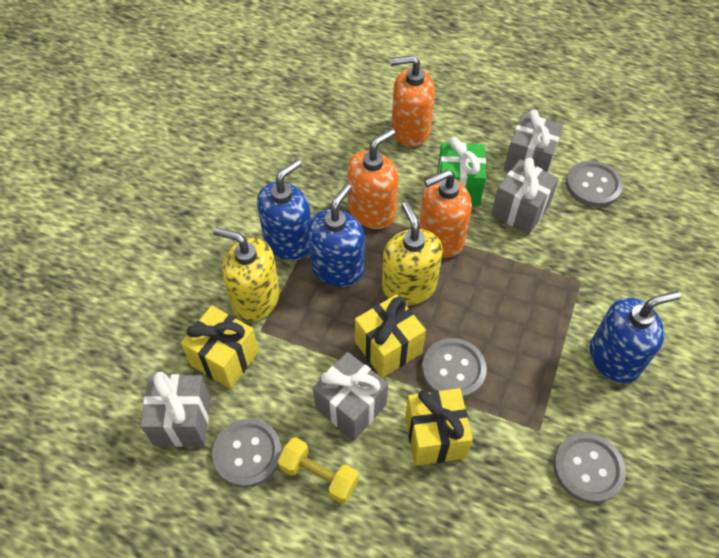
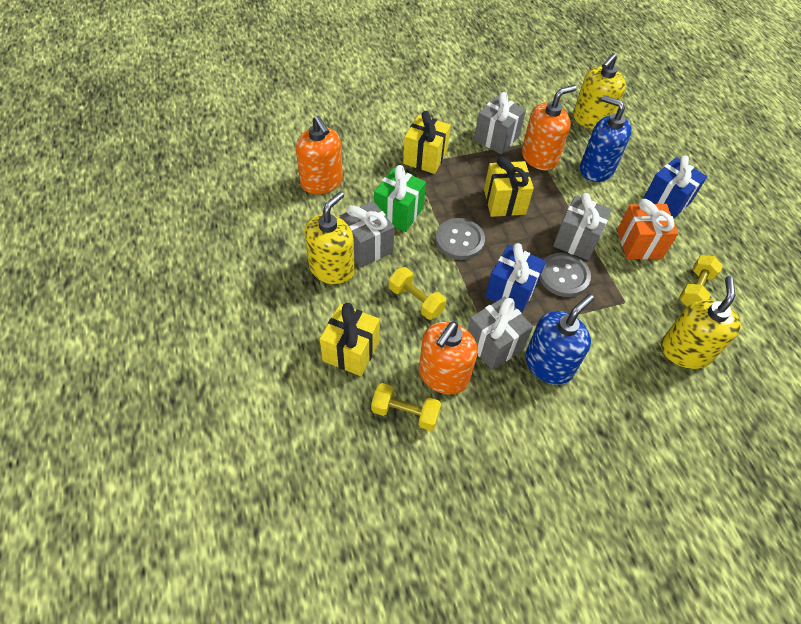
blue gift: 0 -> 2
blue soap dispenser: 3 -> 2
grey button: 4 -> 2
orange gift: 0 -> 1
yellow dumbbell: 1 -> 3
yellow soap dispenser: 2 -> 3

